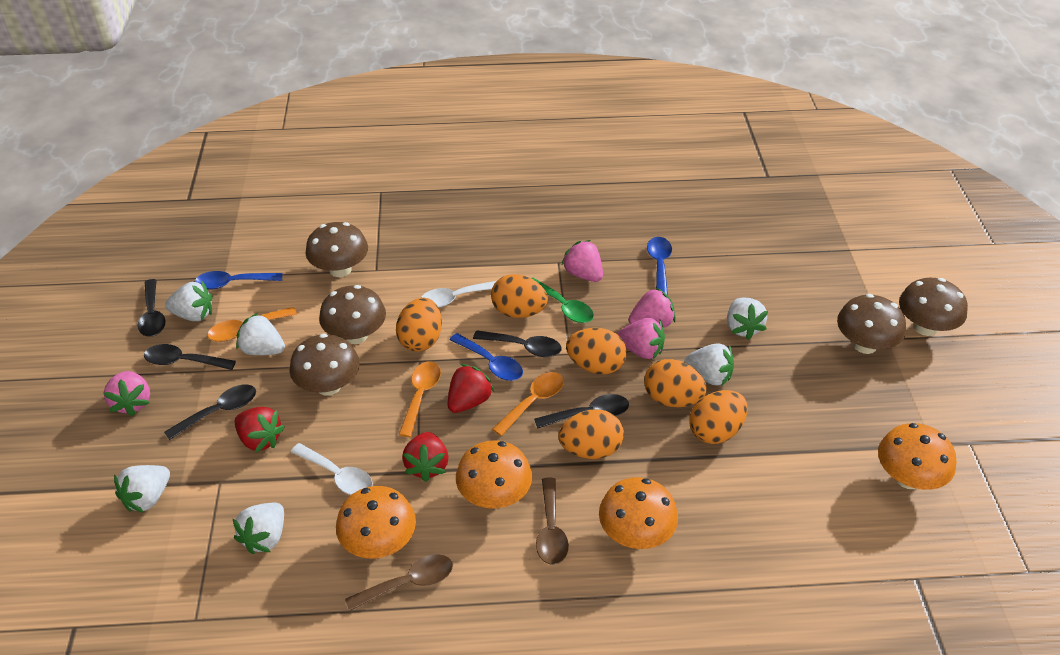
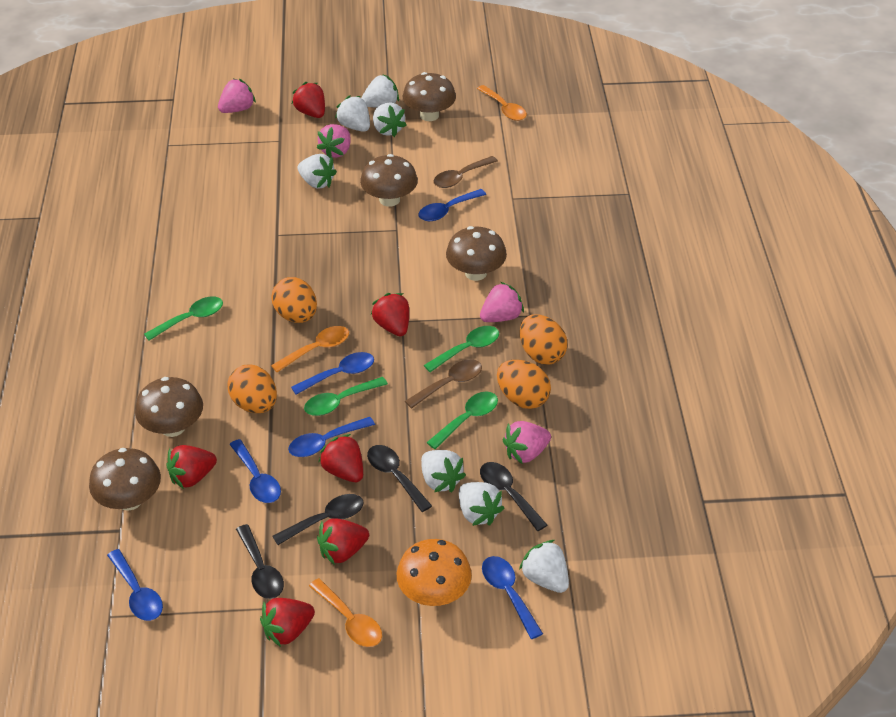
black spoon: 5 -> 4
blue spoon: 3 -> 6
green spoon: 1 -> 4
orange egg: 6 -> 4
orange mushroom: 4 -> 1
red strawberry: 3 -> 6
white spoon: 2 -> 0
white strawberry: 6 -> 7

